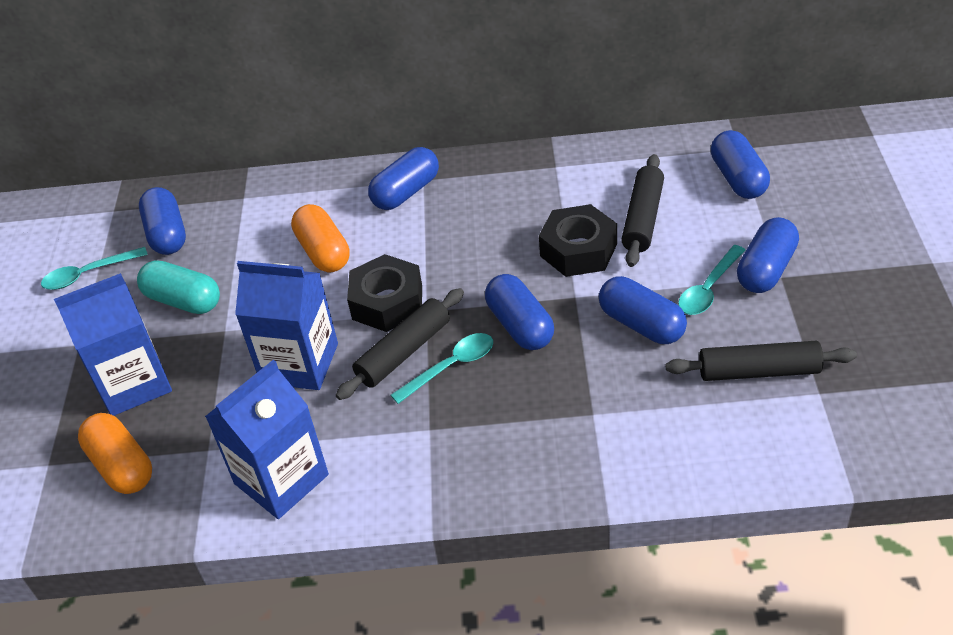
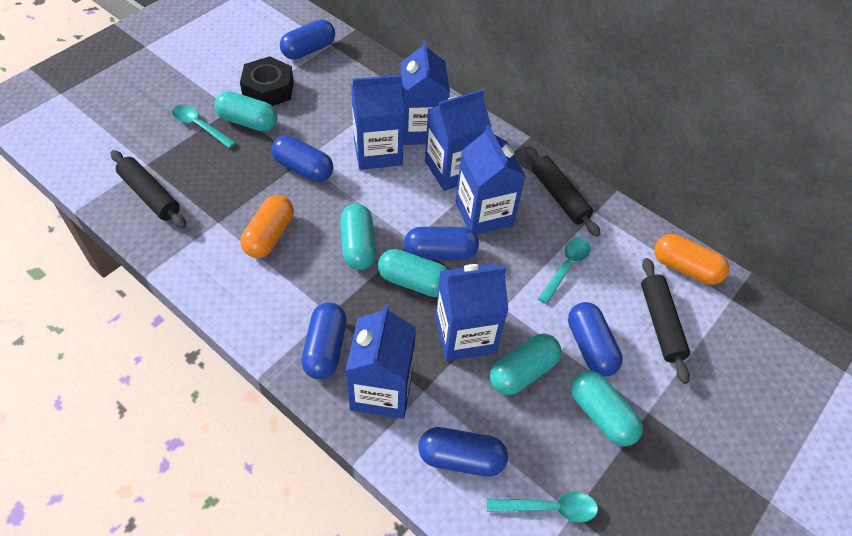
black nut: 2 -> 1
blue carton: 3 -> 6
turquoise capsule: 1 -> 5

